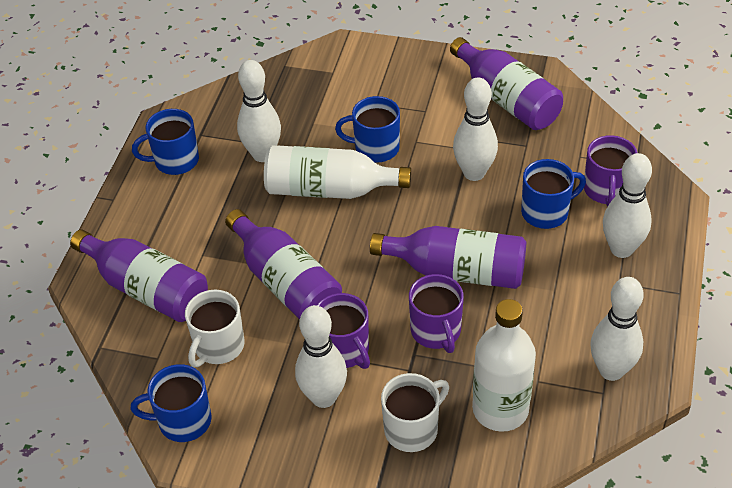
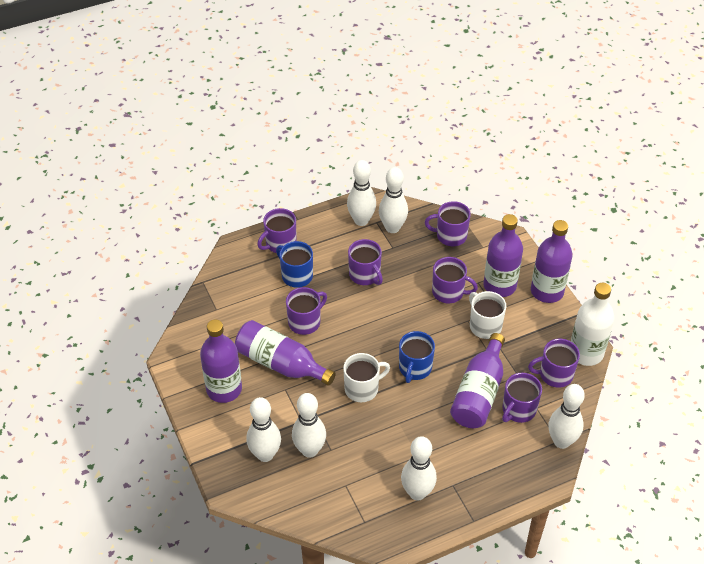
blue mug: 4 -> 2
purple bottle: 4 -> 5
purple mug: 3 -> 7
white bottle: 2 -> 1
white bowling pin: 5 -> 6

